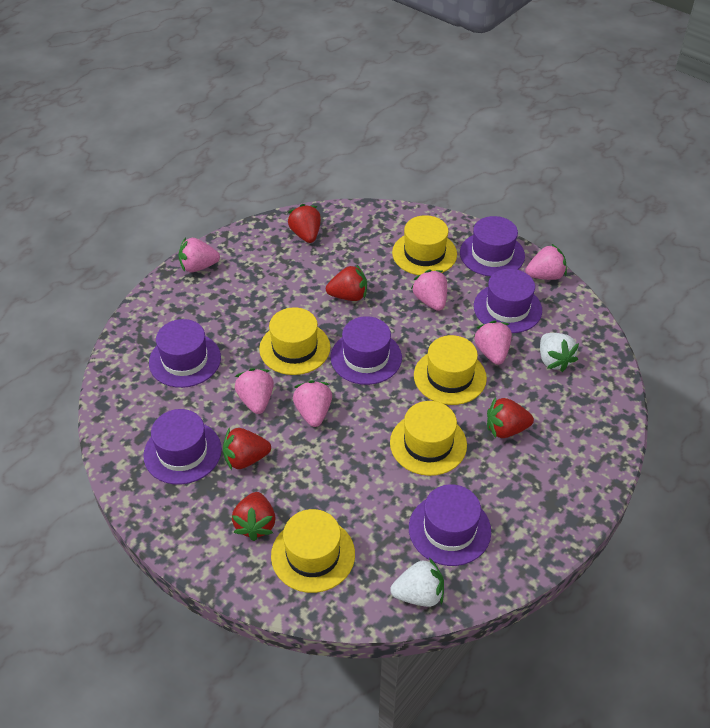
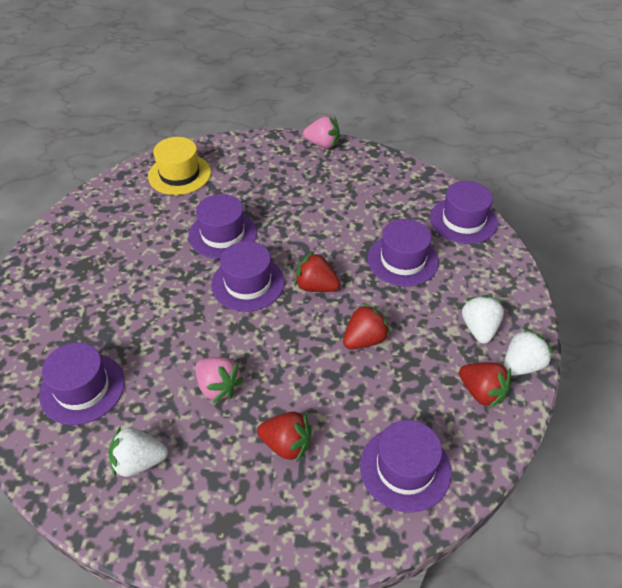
pink strawberry: 6 -> 2
red strawberry: 5 -> 4
white strawberry: 2 -> 3
yellow hat: 5 -> 1

